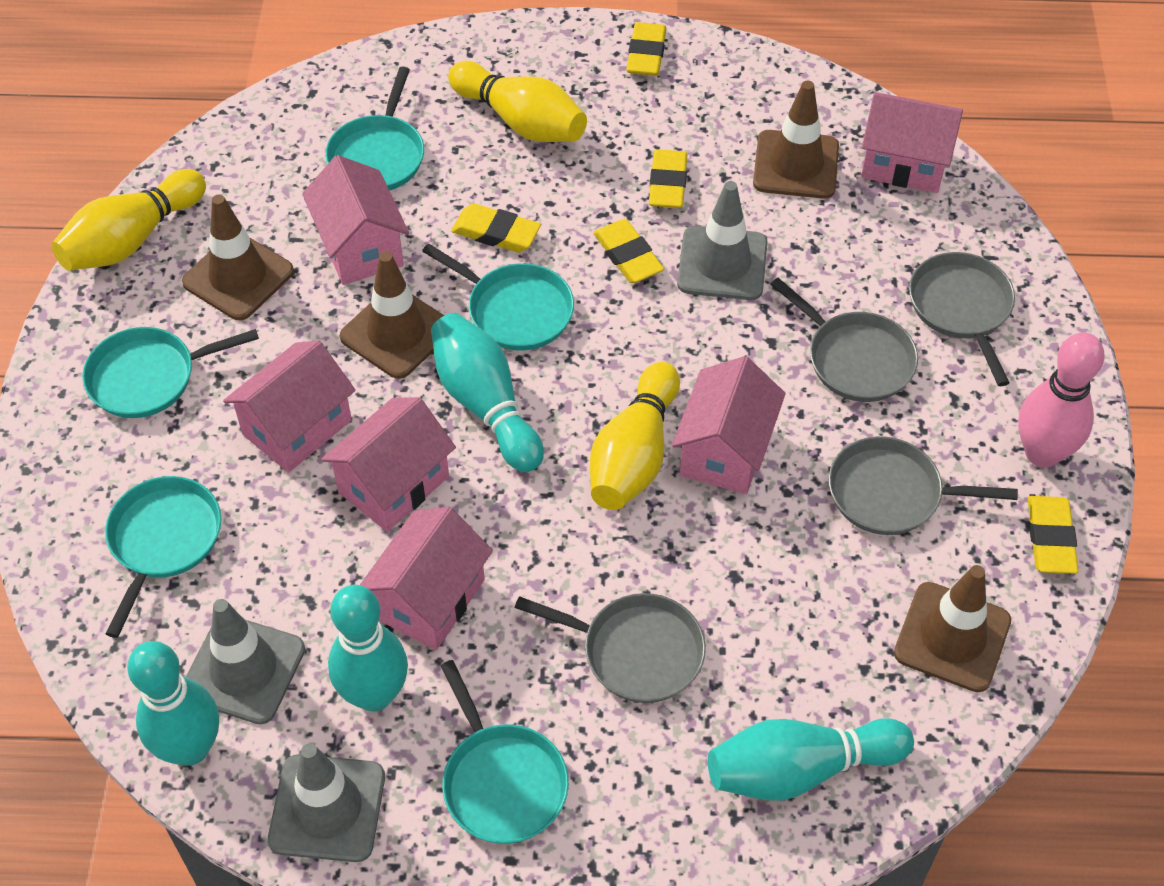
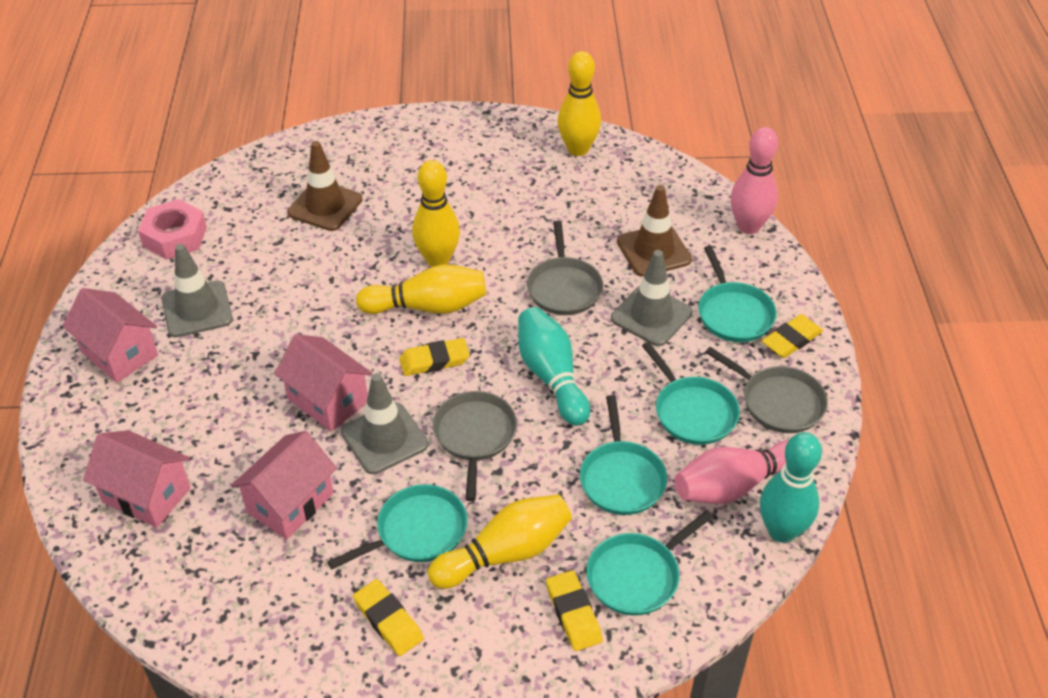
brown traffic cone: 4 -> 2
grey pan: 4 -> 3
pink bowling pin: 1 -> 2
pink house: 6 -> 4
pink nut: 0 -> 1
turquoise bowling pin: 4 -> 2
yellow bowling pin: 3 -> 4
yellow eraser: 5 -> 4

